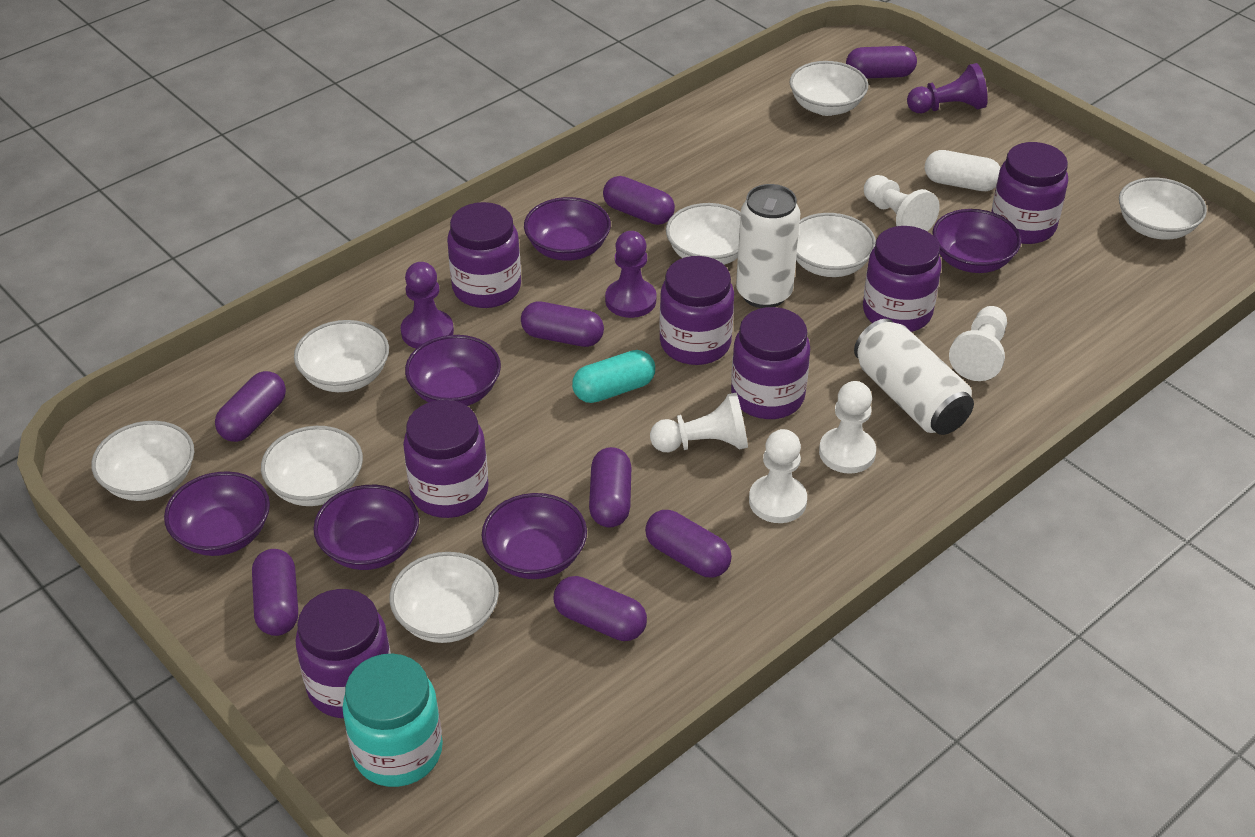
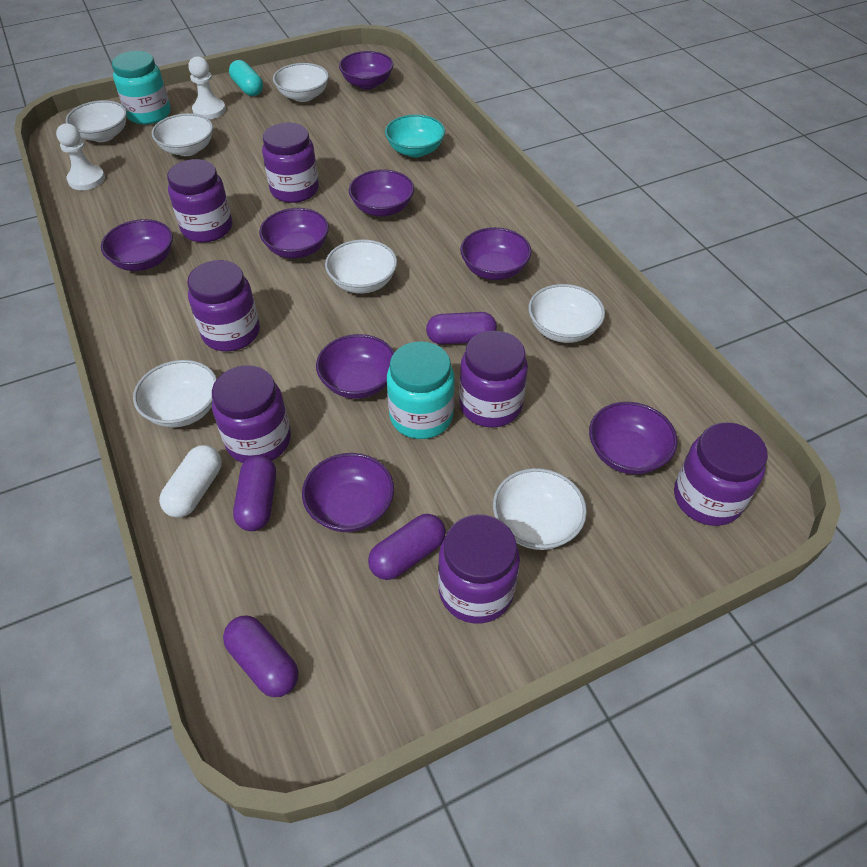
purple bowl: 6 -> 8
purple capsule: 8 -> 4
purple pawn: 3 -> 0
turquoise bowl: 0 -> 1
turquoise jar: 1 -> 2
white bowl: 8 -> 7
white can: 2 -> 0
white pawn: 5 -> 2

